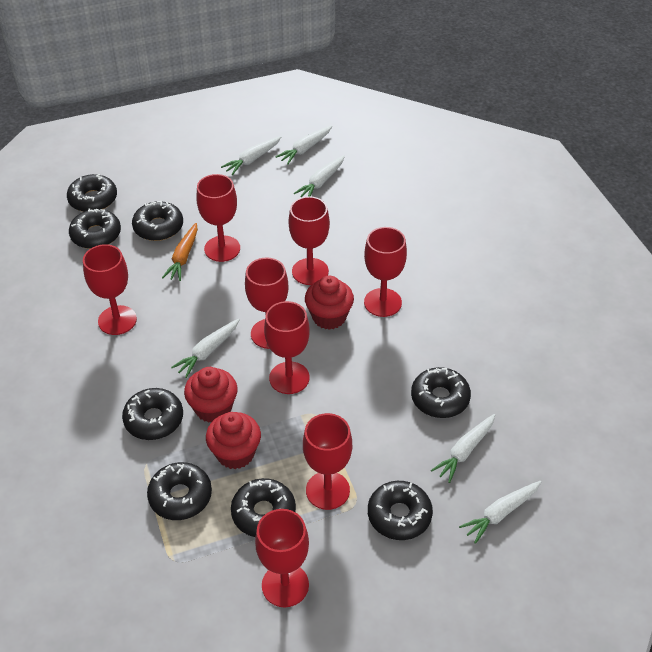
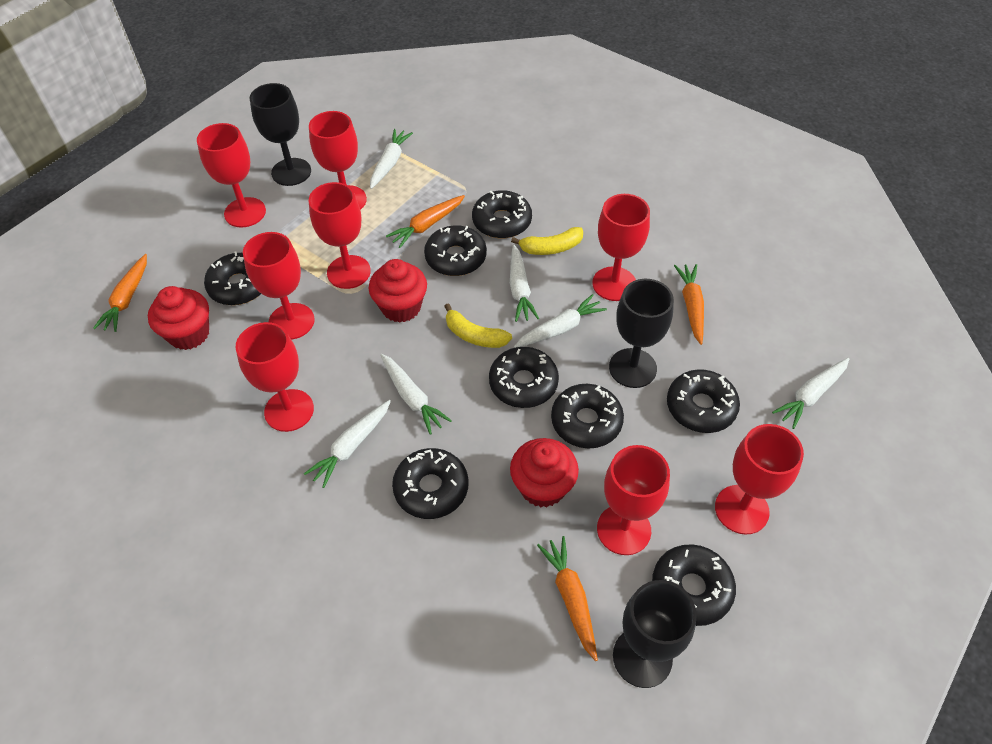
black goblet: 0 -> 3
orange carrot: 1 -> 4
yellow banana: 0 -> 2

